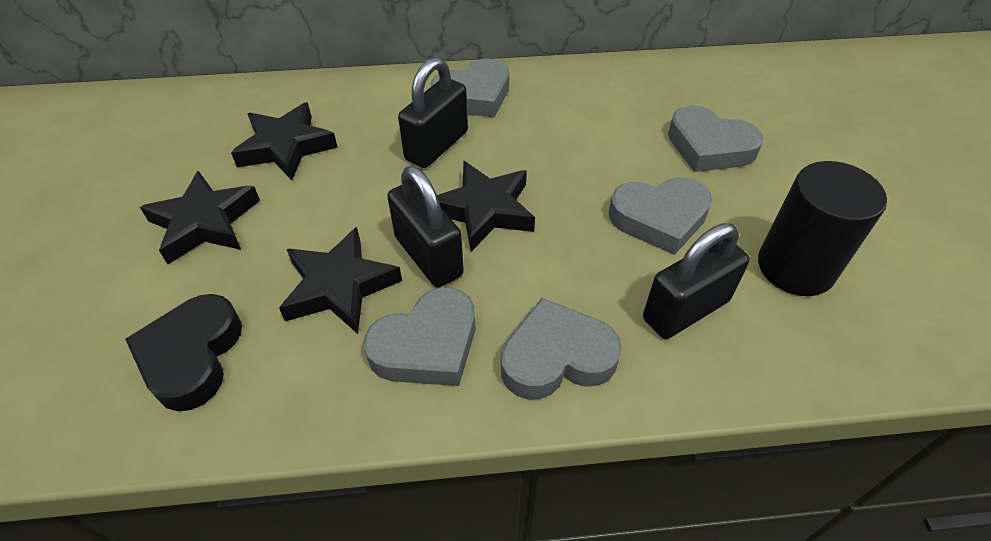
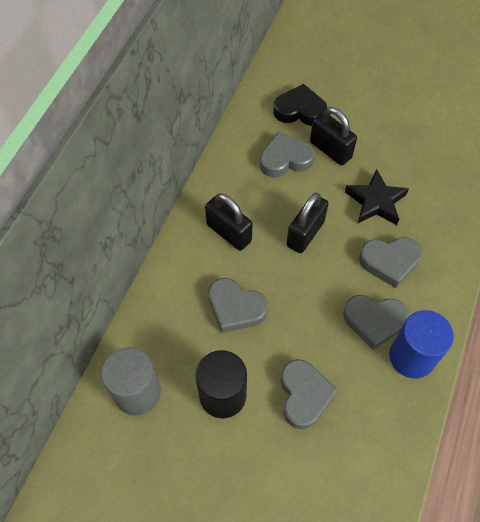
black star: 4 -> 1
blue cylinder: 0 -> 1
grey cylinder: 0 -> 1

